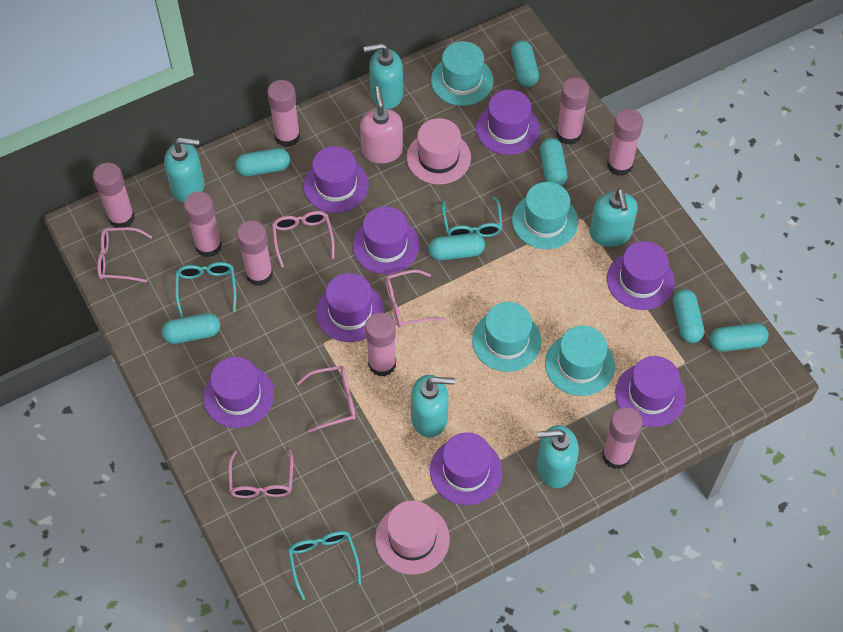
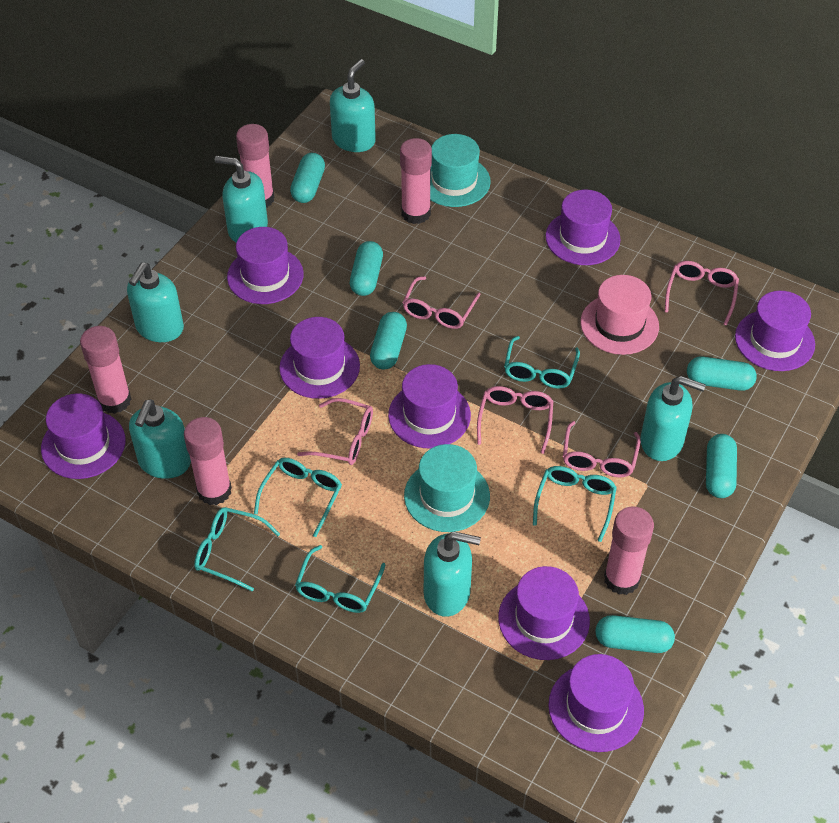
pink glue stick: 8 -> 5
pink hat: 2 -> 1
pink soap dispenser: 1 -> 0
turquoise capsule: 7 -> 6
turquoise glasses: 3 -> 5
turquoise hat: 4 -> 2
turquoise soap dispenser: 5 -> 6

